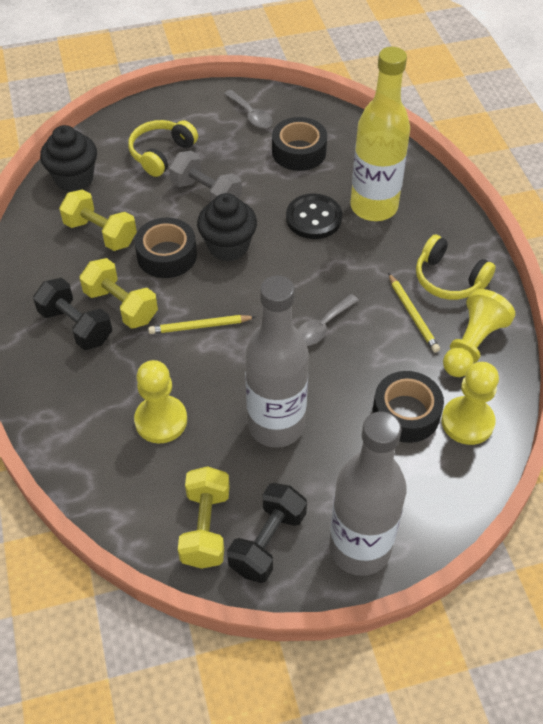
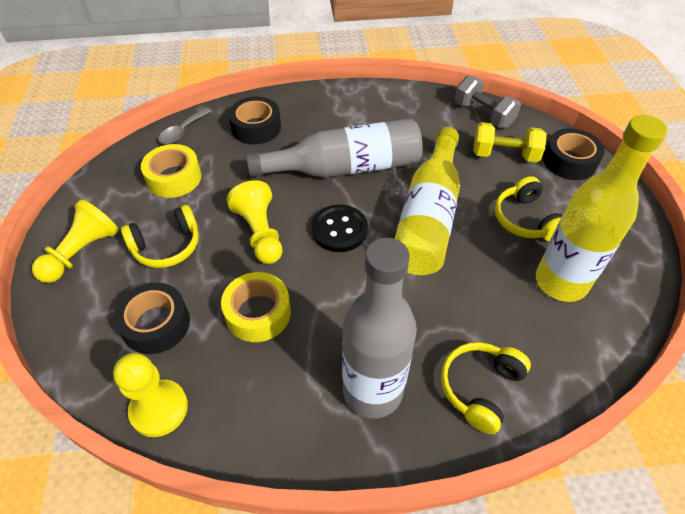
black cupcake: 2 -> 0
black dumbbell: 2 -> 0
grey spoon: 2 -> 1
yellow bottle: 1 -> 2
yellow dumbbell: 3 -> 1
yellow headphones: 2 -> 3
yellow pencil: 2 -> 0
yellow tape: 0 -> 2

